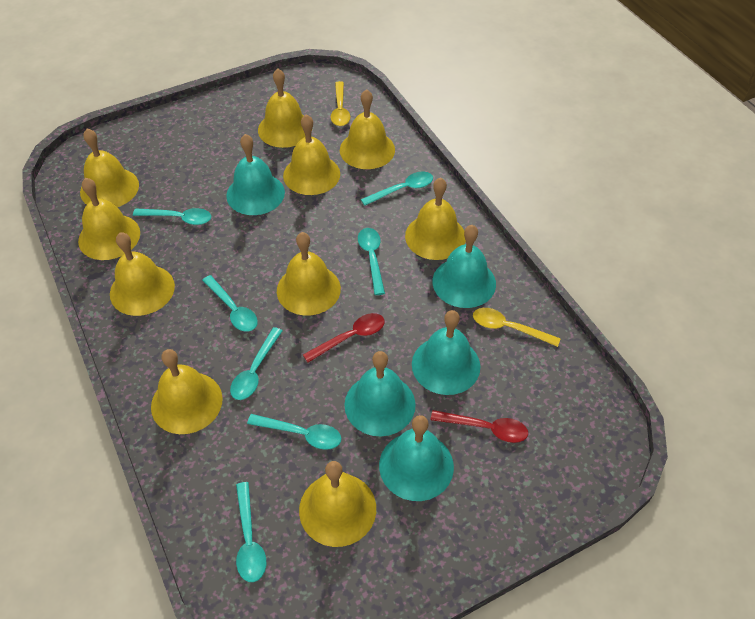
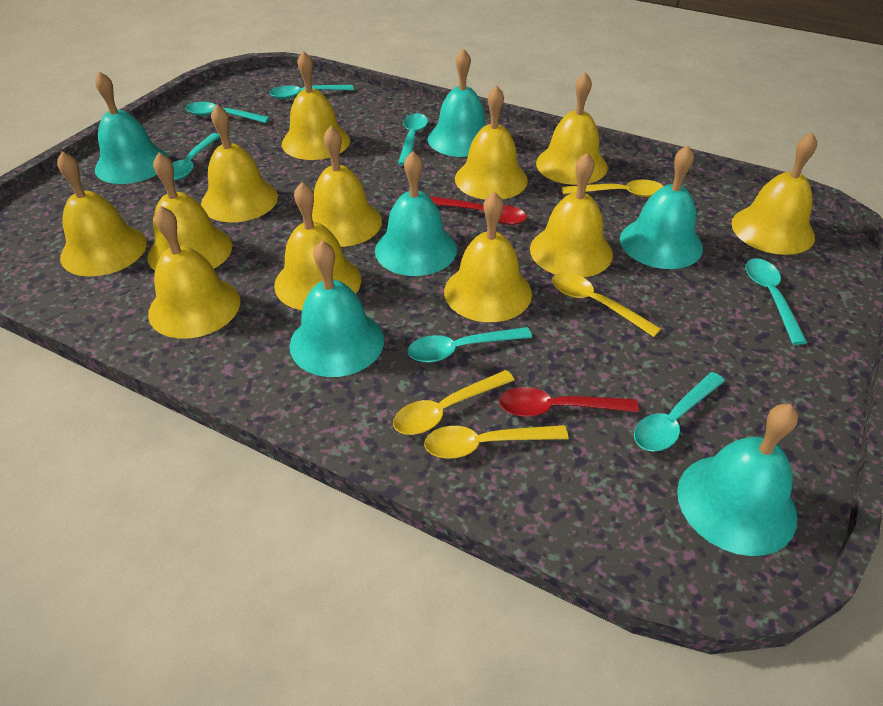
turquoise bell: 5 -> 6
yellow bell: 10 -> 12
yellow spoon: 2 -> 4

